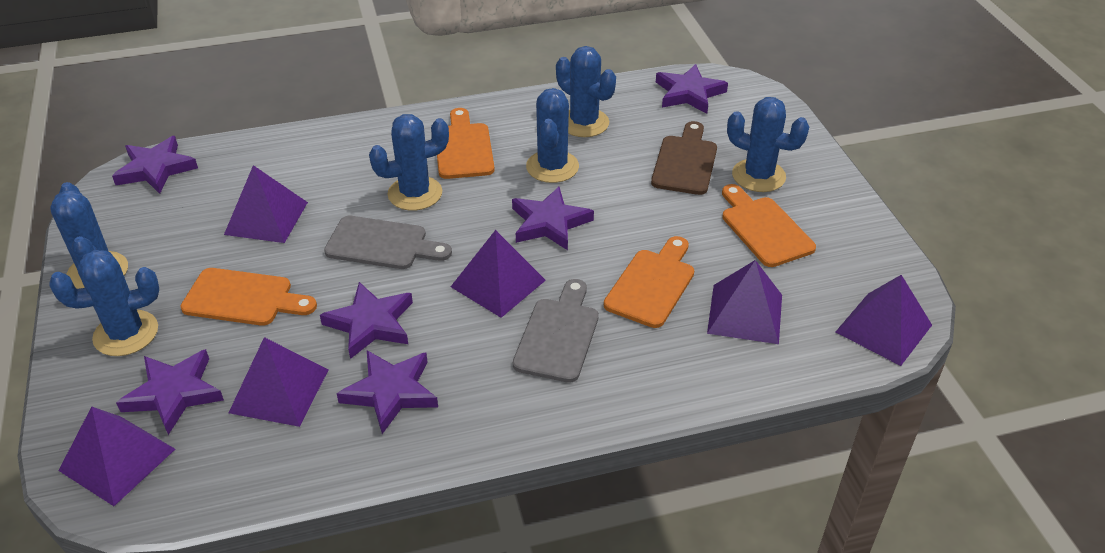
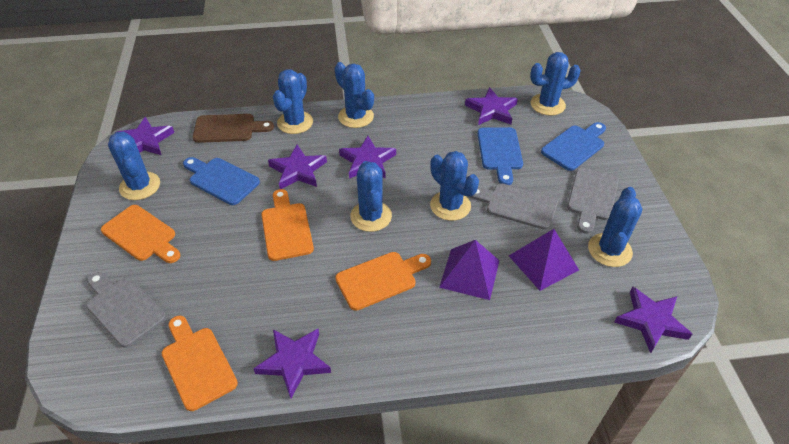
blue cactus: 6 -> 7
blue cutting board: 0 -> 3
grey cutting board: 2 -> 3
purple pyramid: 6 -> 2

